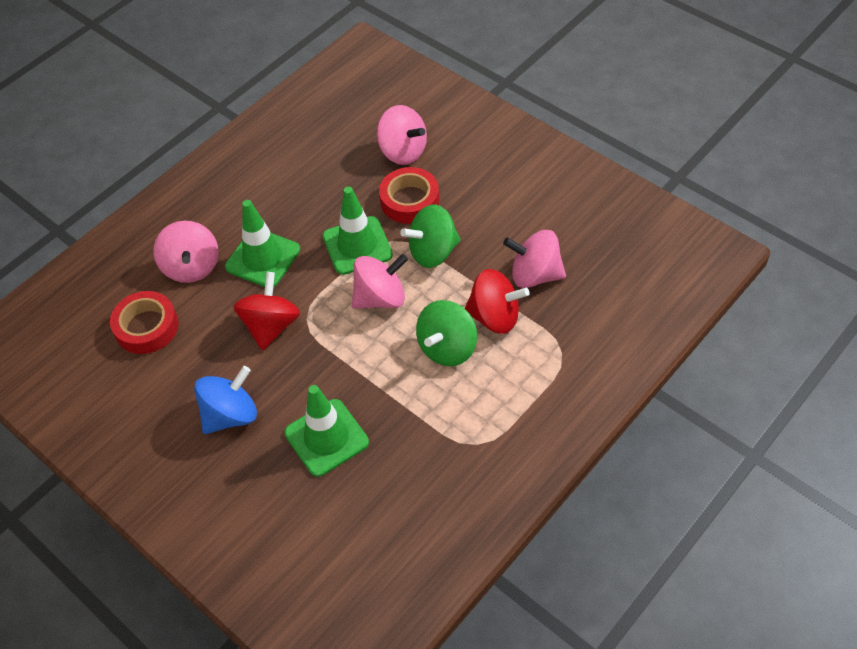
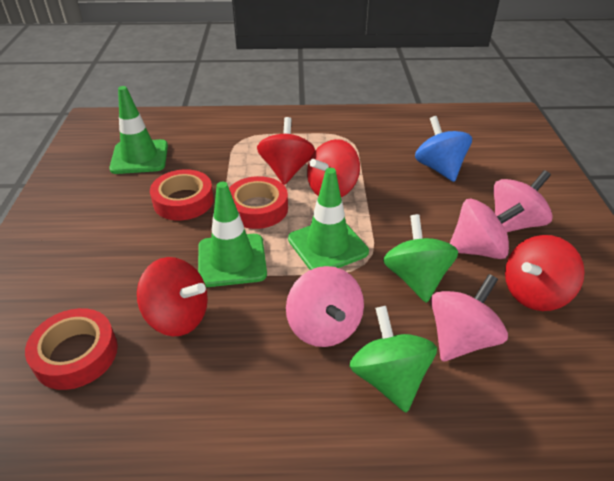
red spinning top: 2 -> 4
red tape: 2 -> 3

